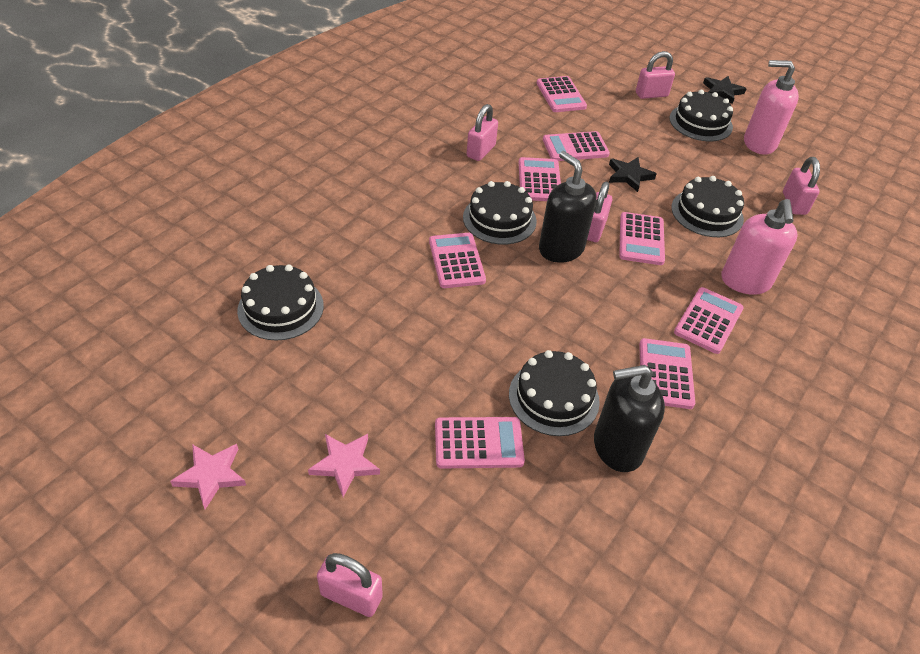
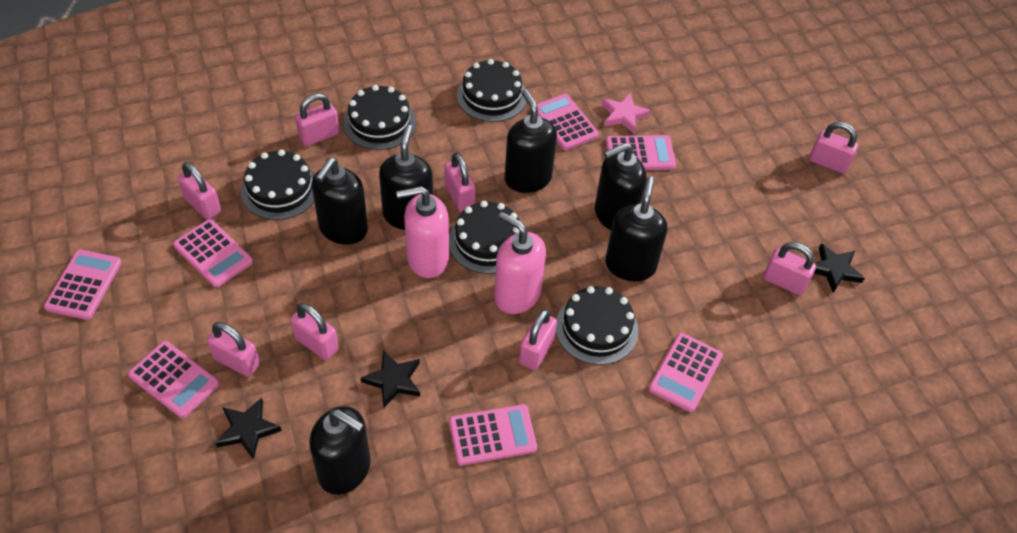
black soap dispenser: 2 -> 6
black star: 2 -> 3
pink calculator: 8 -> 7
pink padlock: 5 -> 8
pink star: 2 -> 1

